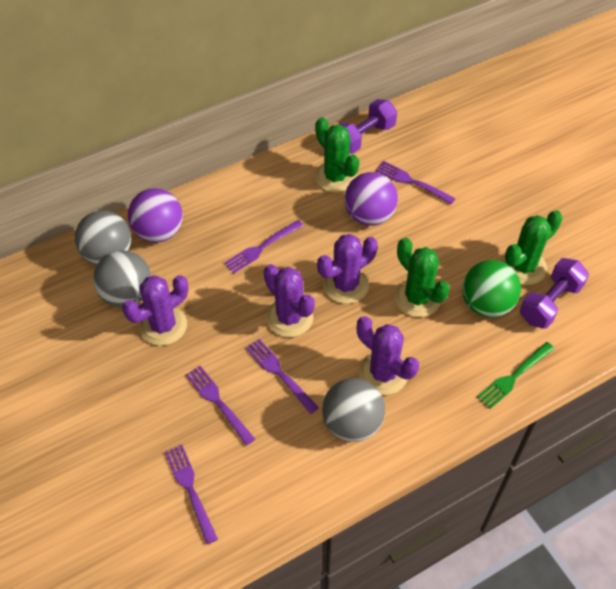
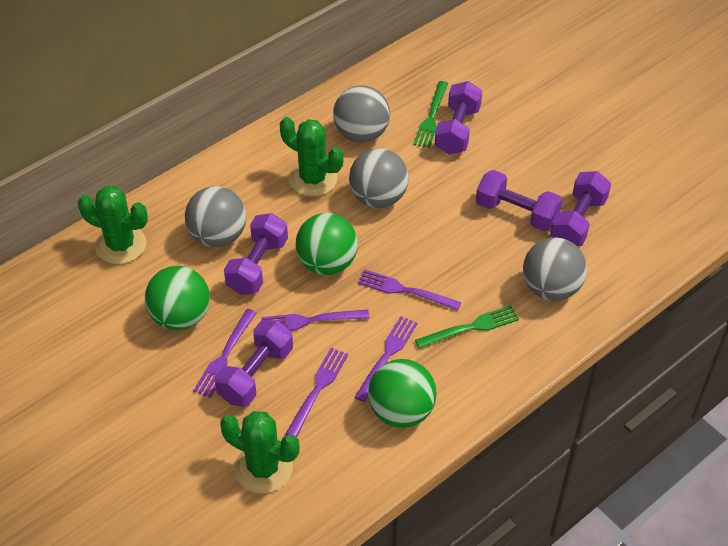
green ball: 1 -> 3
green fork: 1 -> 2
grey ball: 3 -> 4
purple ball: 2 -> 0
purple cactus: 4 -> 0
purple dumbbell: 2 -> 5

